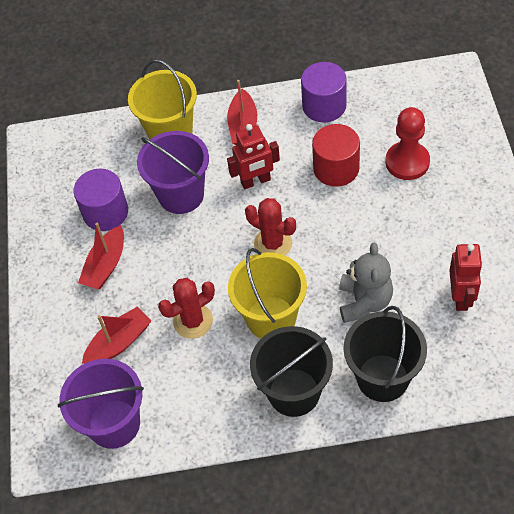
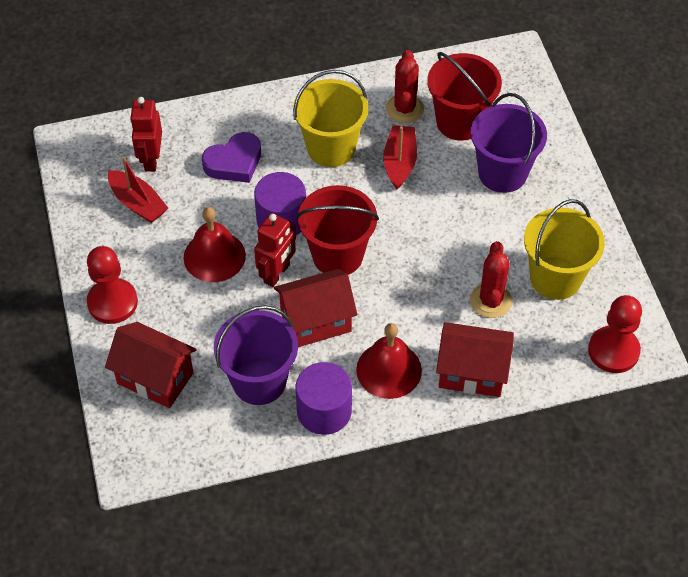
black bucket: 2 -> 0
grey teddy bear: 1 -> 0
purple heart: 0 -> 1
red bell: 0 -> 2
red boat: 3 -> 2
red bucket: 0 -> 2
red cylinder: 1 -> 0
red house: 0 -> 3
red pawn: 1 -> 2

